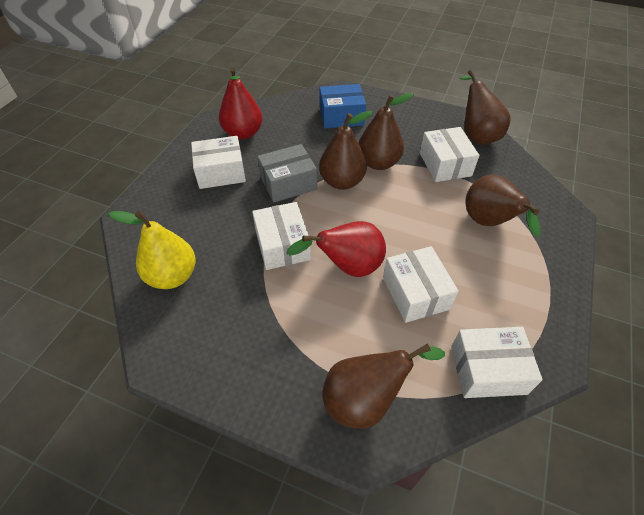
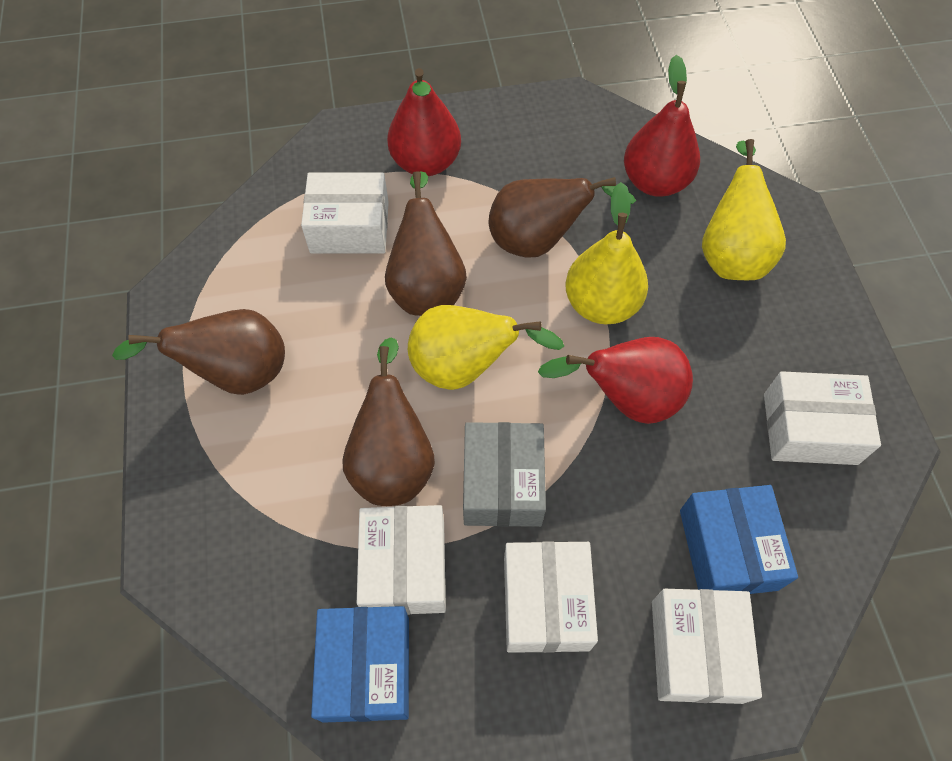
blue box: 1 -> 2
brown pear: 5 -> 4
red pear: 2 -> 3
yellow pear: 1 -> 3

